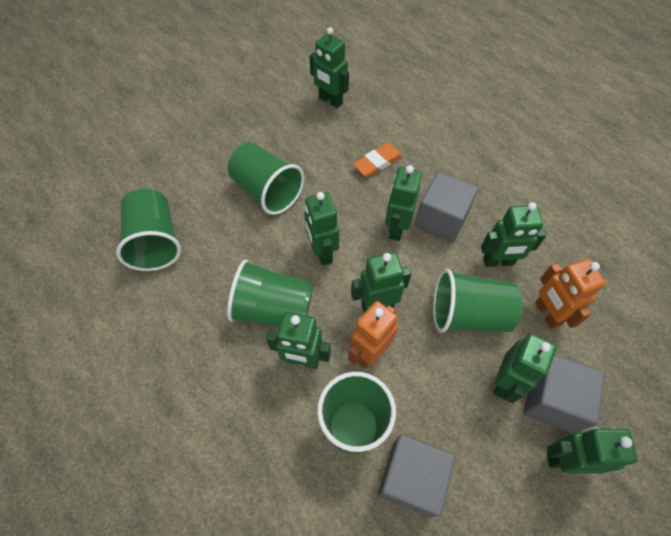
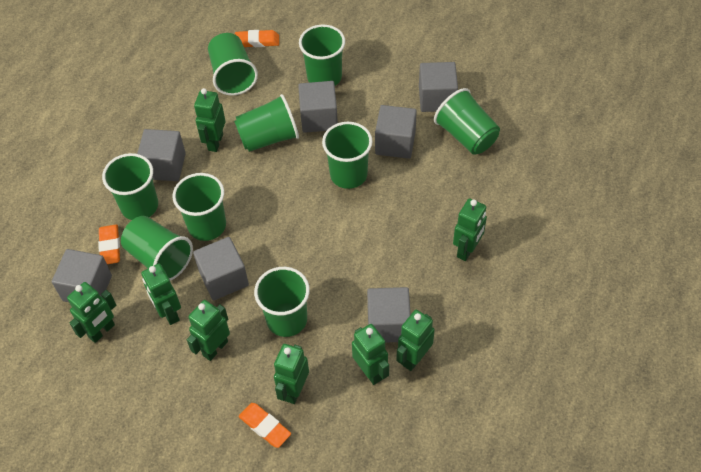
green cup: 5 -> 9
grey cube: 3 -> 7
orange eraser: 1 -> 3
orange robot: 2 -> 0

